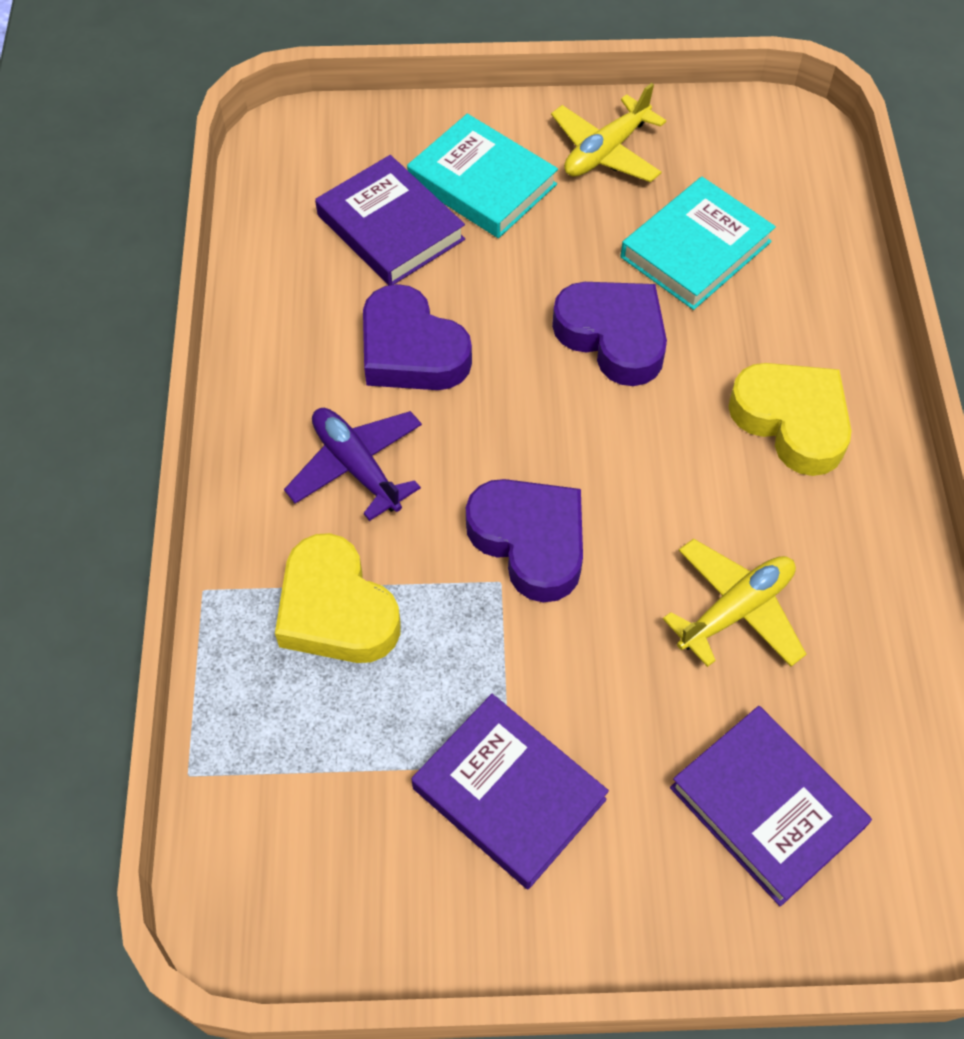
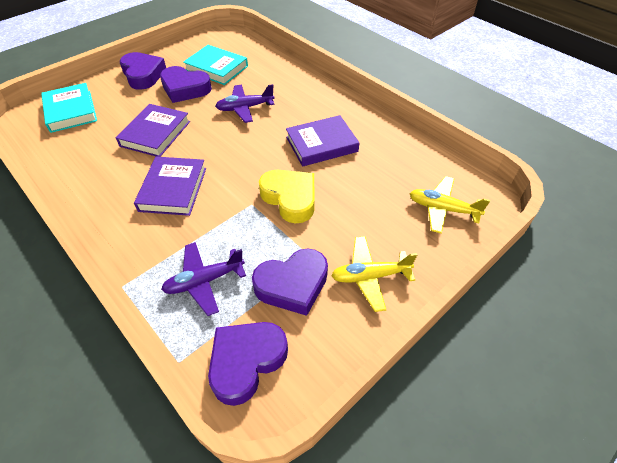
purple heart: 3 -> 4
purple plane: 1 -> 2
yellow heart: 2 -> 1

